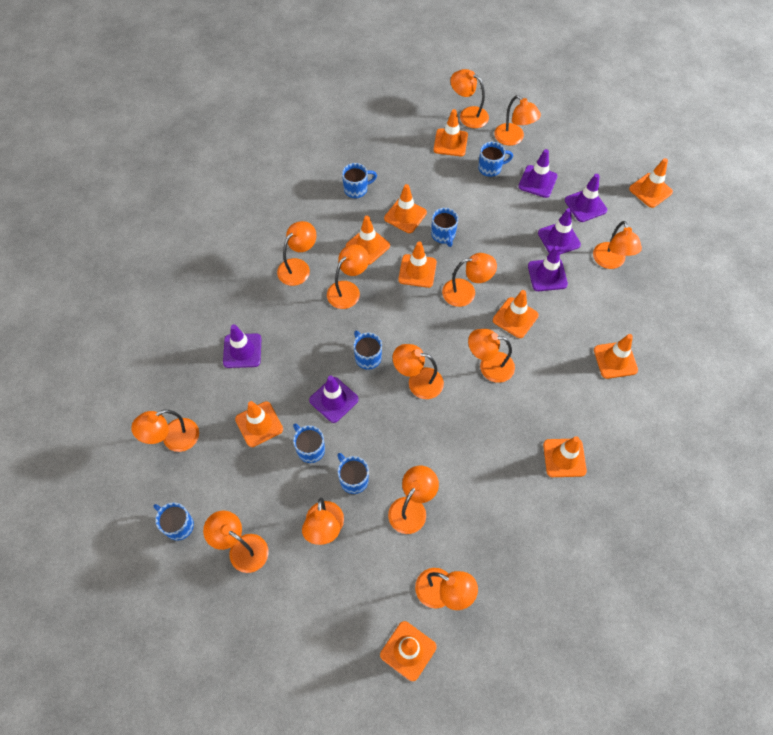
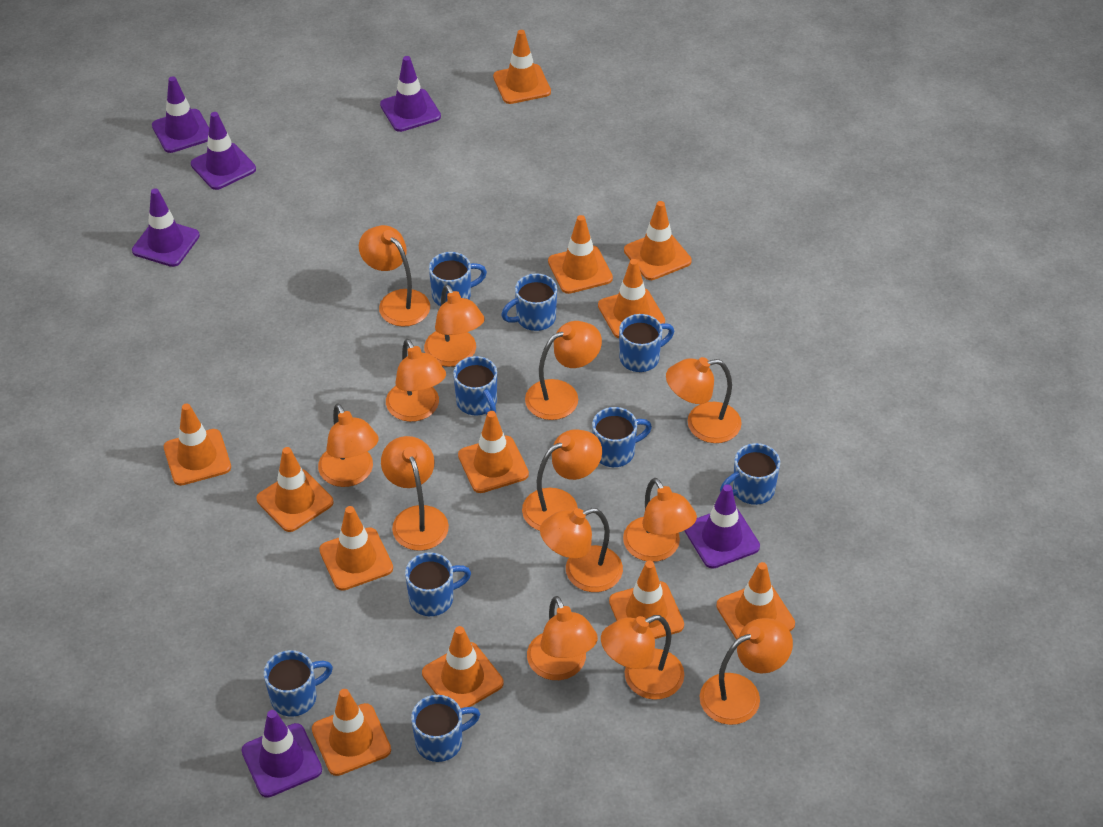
blue mug: 7 -> 9
orange traffic cone: 10 -> 12

